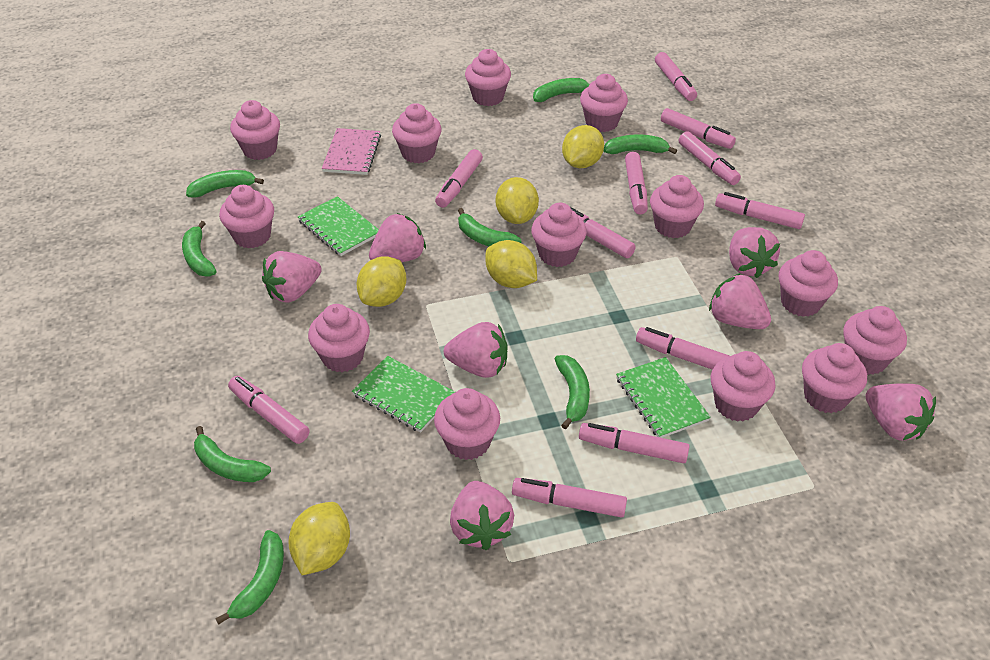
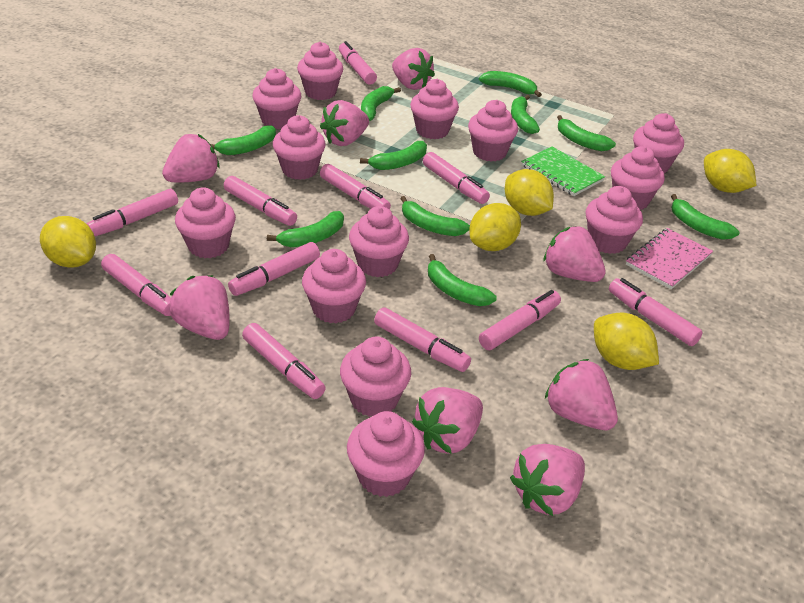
green banana: 8 -> 10
green notebook: 3 -> 1
pink strawberry: 7 -> 8

